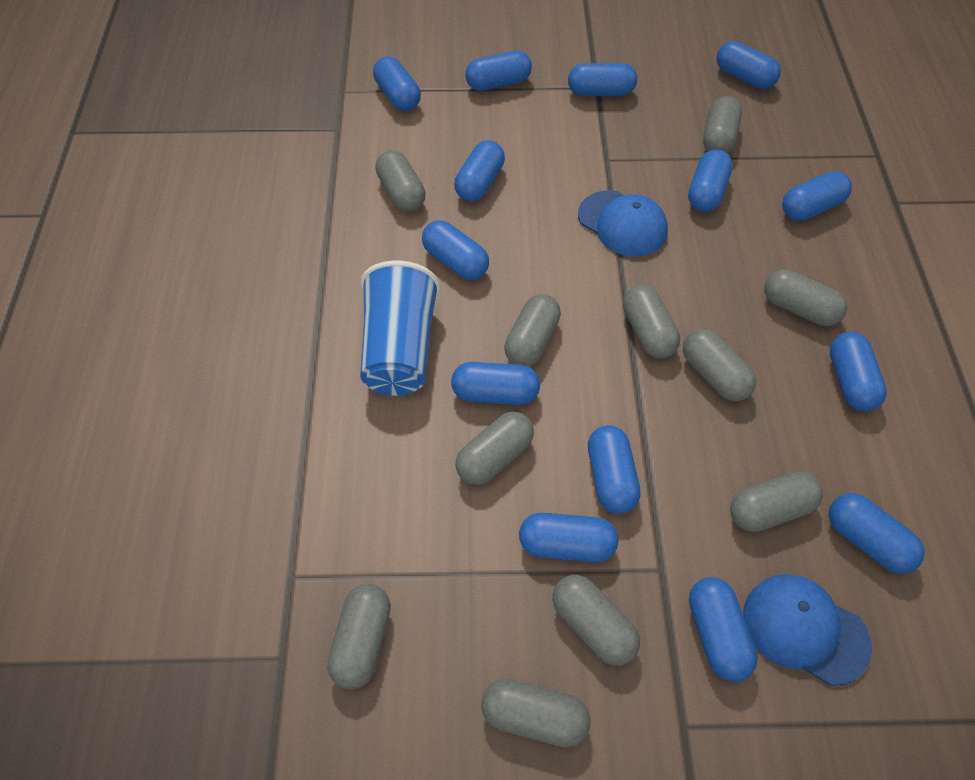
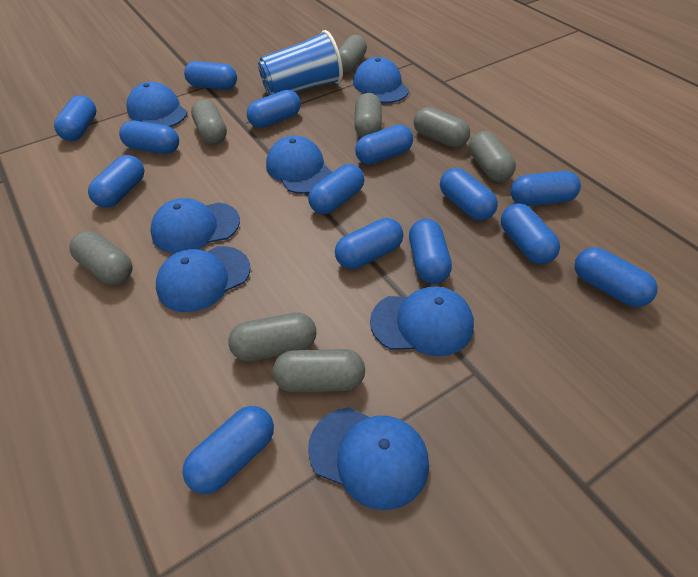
blue cap: 2 -> 7
grey capsule: 11 -> 8

